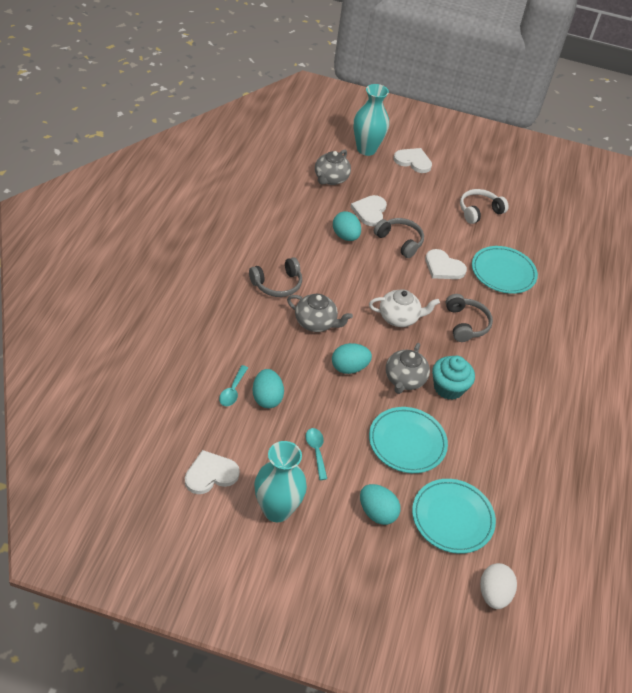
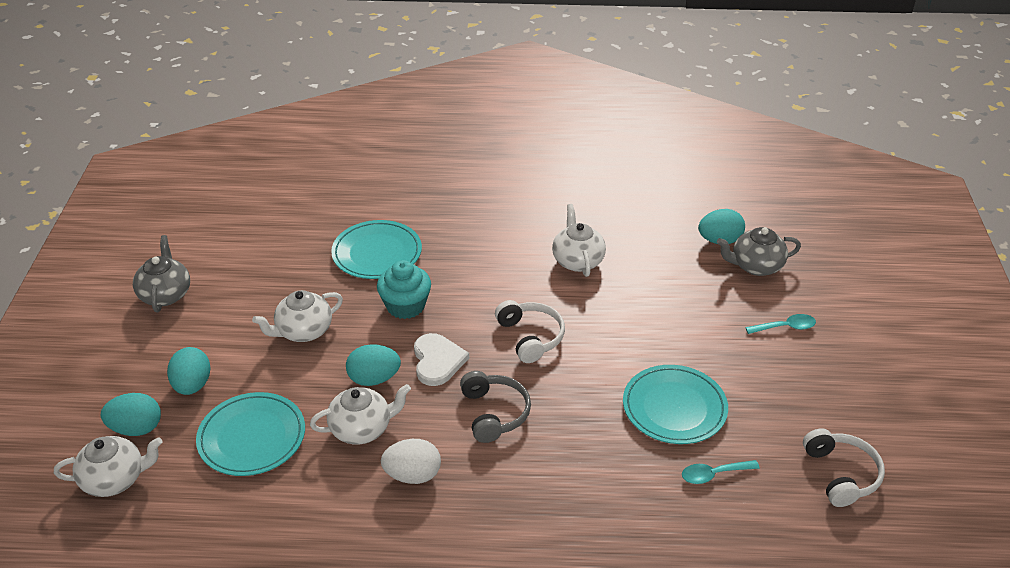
grey headphones: 3 -> 1
grey teapot: 3 -> 2
turquoise vase: 2 -> 0
white headphones: 1 -> 2
white heart: 4 -> 1
white teapot: 1 -> 4

